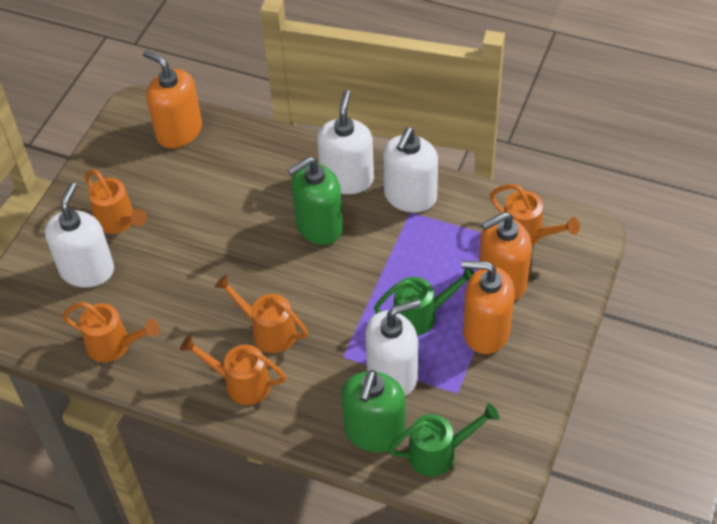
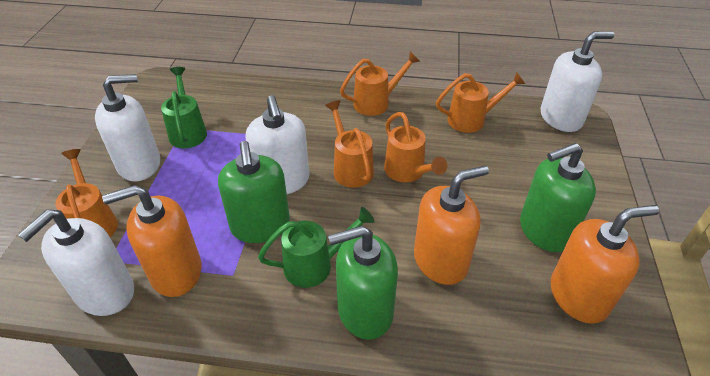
green soap dispenser: 2 -> 3

